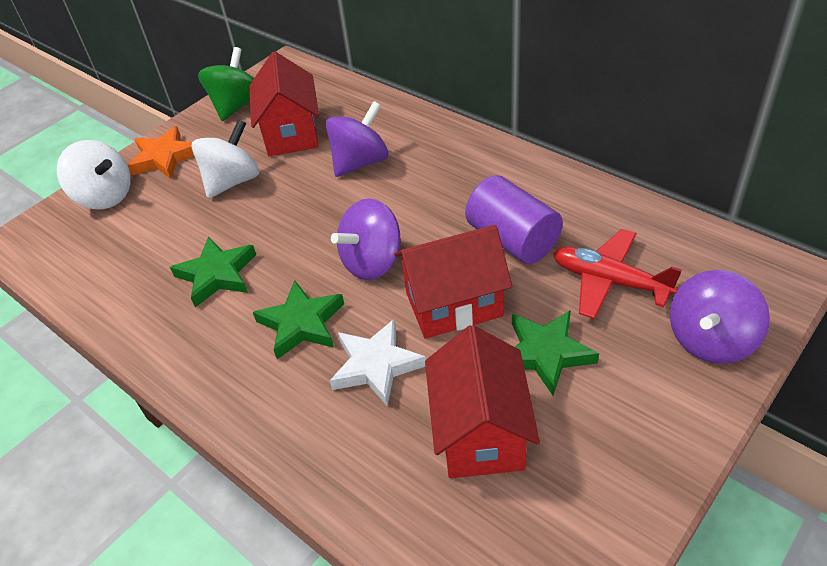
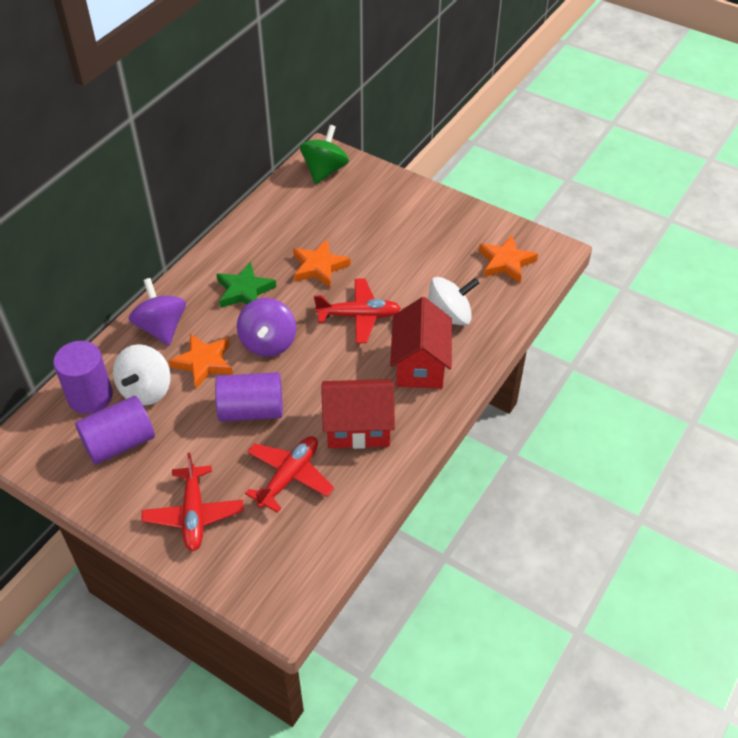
green star: 3 -> 1
orange star: 1 -> 3
purple cylinder: 1 -> 3
purple spinning top: 3 -> 2
red house: 3 -> 2
red plane: 1 -> 3
white star: 1 -> 0

